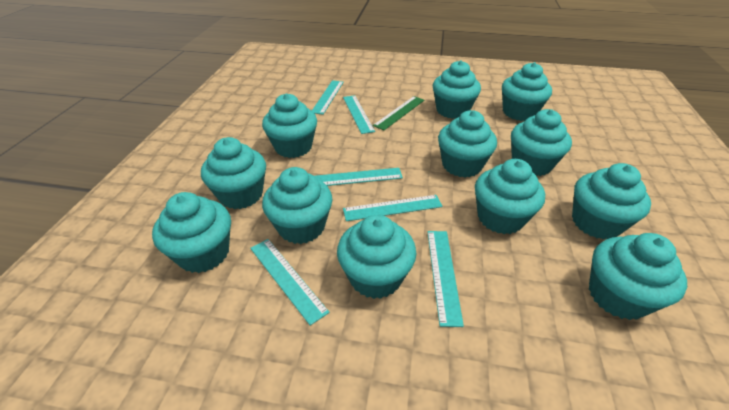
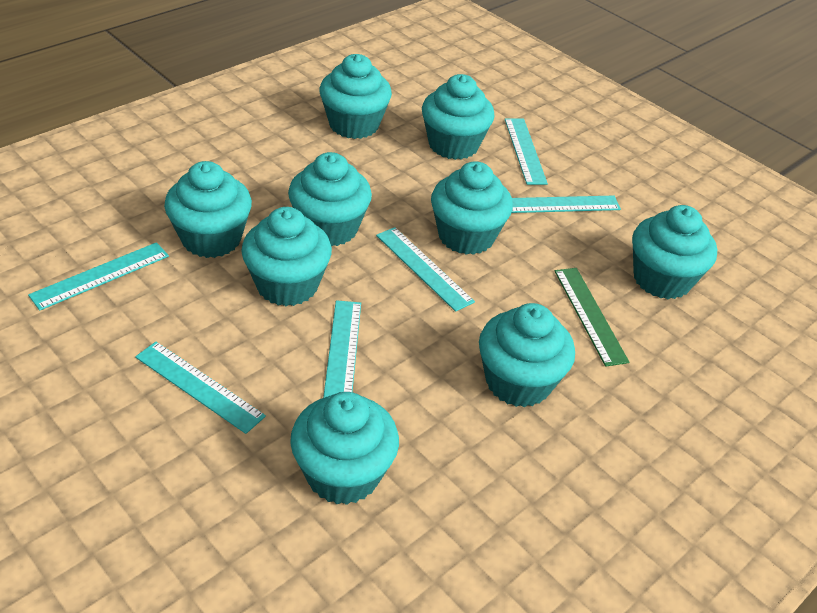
turquoise cupcake: 12 -> 9

